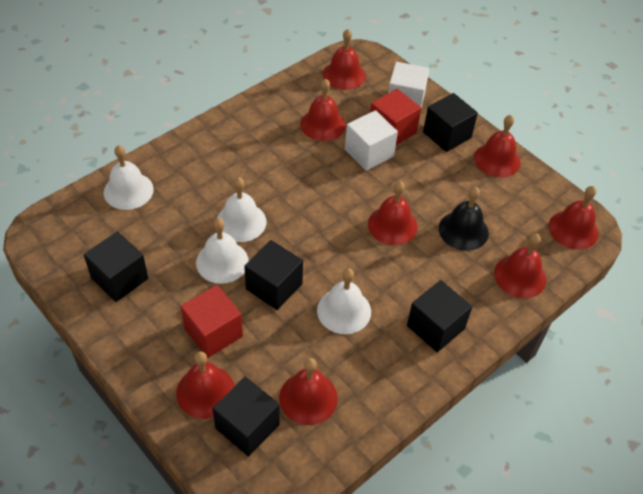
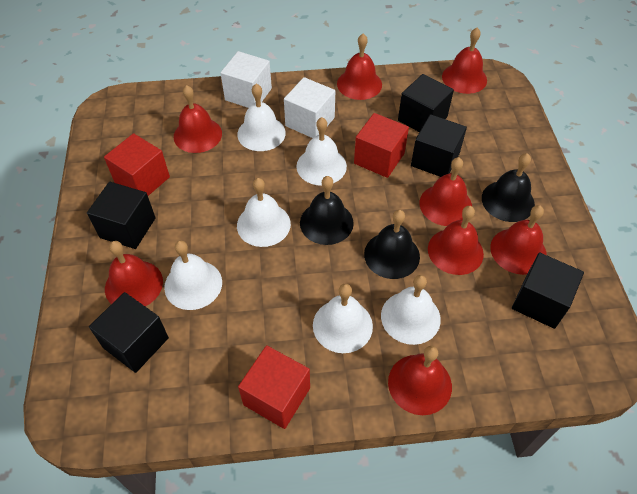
black bell: 1 -> 3
red cube: 2 -> 3
white bell: 4 -> 6

